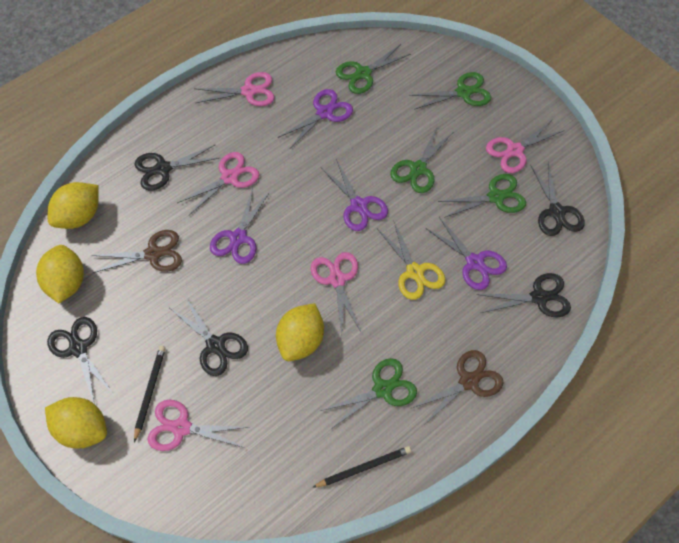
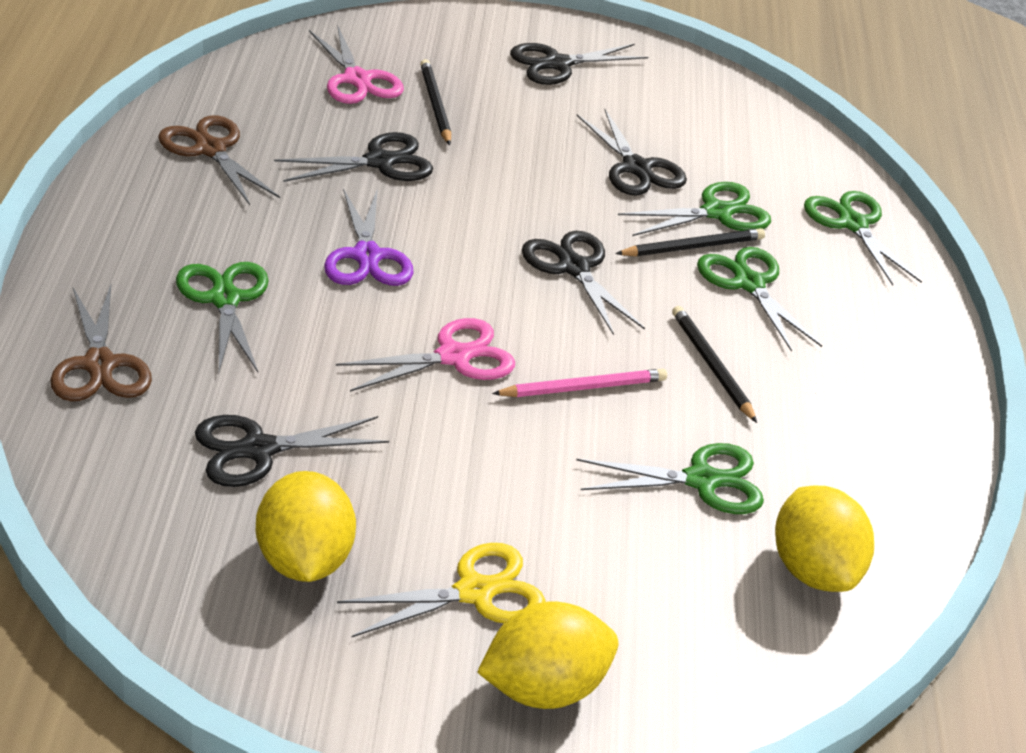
black pencil: 2 -> 3
pink pencil: 0 -> 1
pink scissors: 5 -> 2
purple scissors: 4 -> 1
yellow lemon: 4 -> 3

